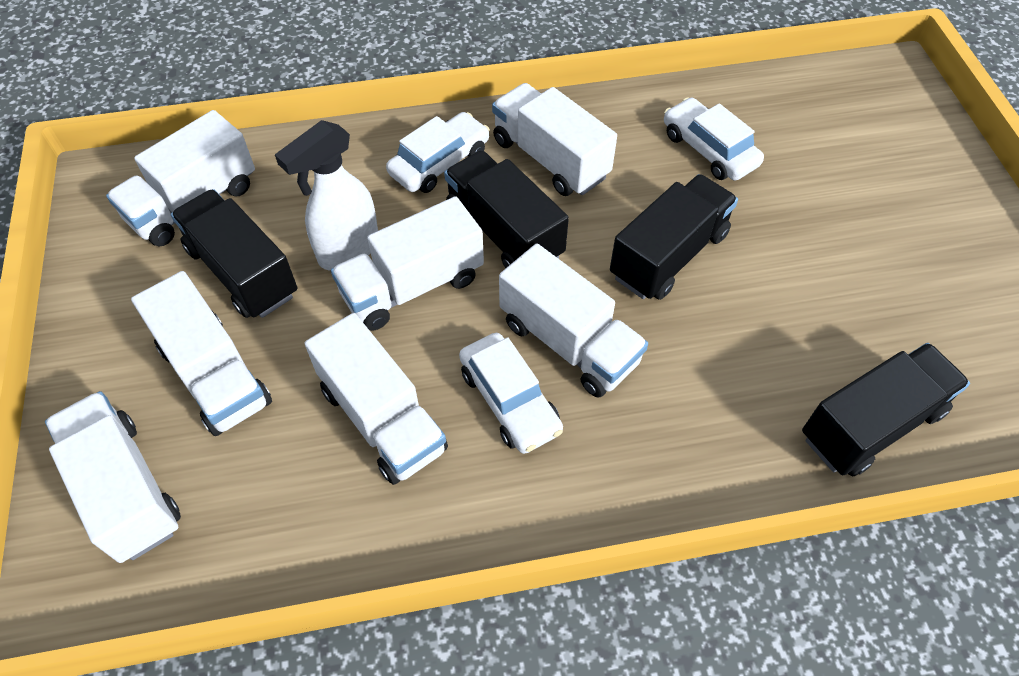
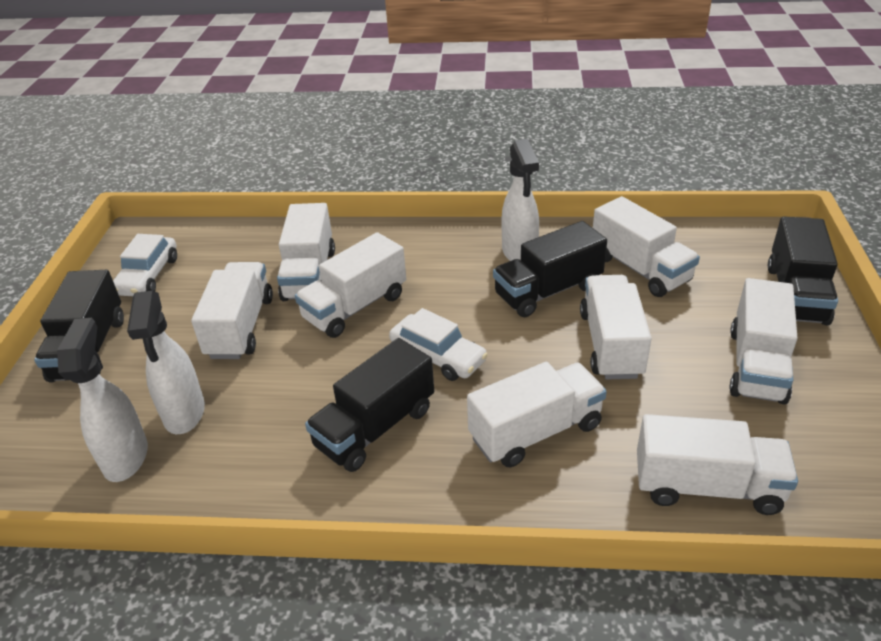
white car: 3 -> 2
white spray bottle: 1 -> 3
white truck: 7 -> 8

